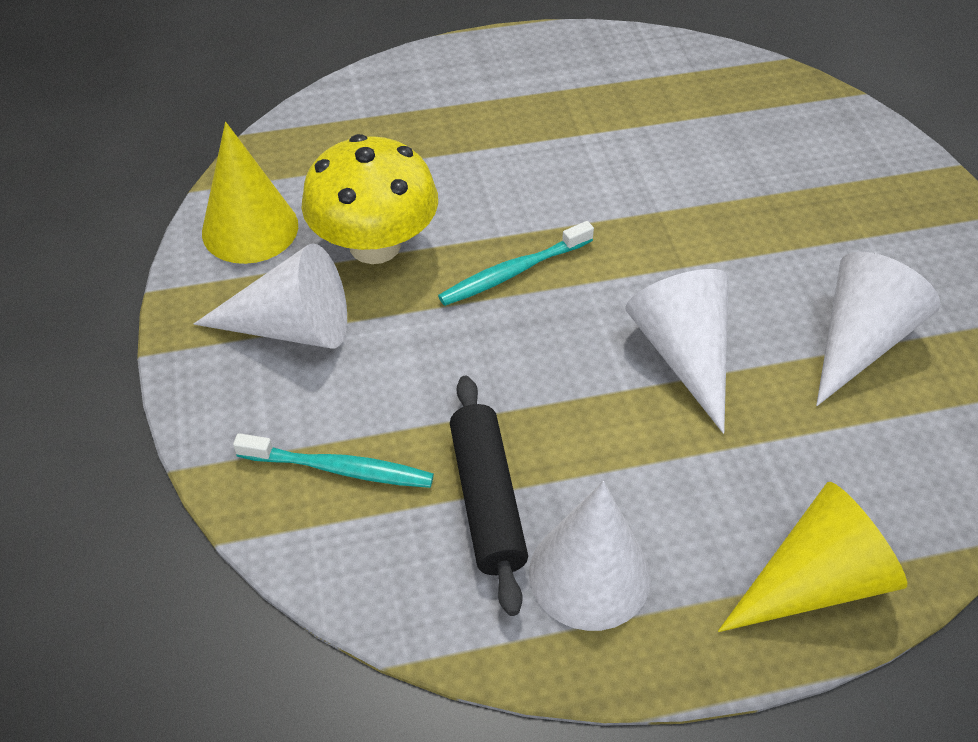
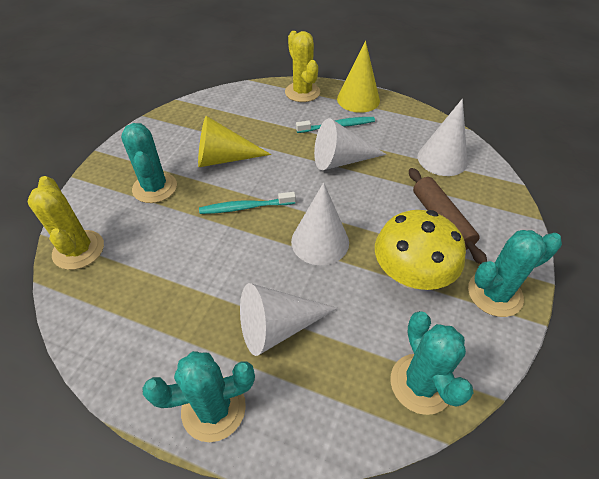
black rolling pin: 1 -> 0
brown rolling pin: 0 -> 1
turquoise cactus: 0 -> 4
yellow cactus: 0 -> 2

